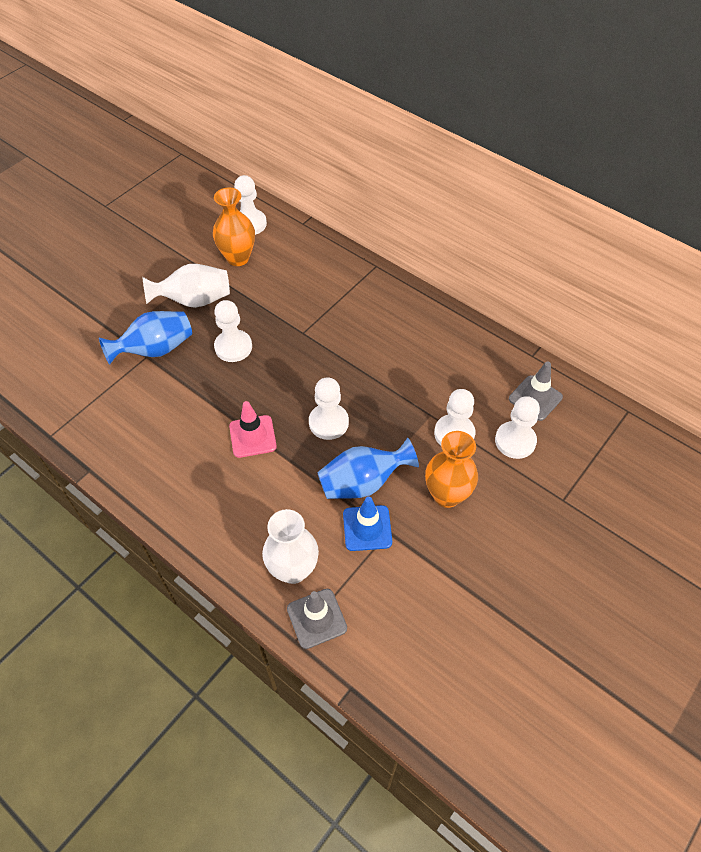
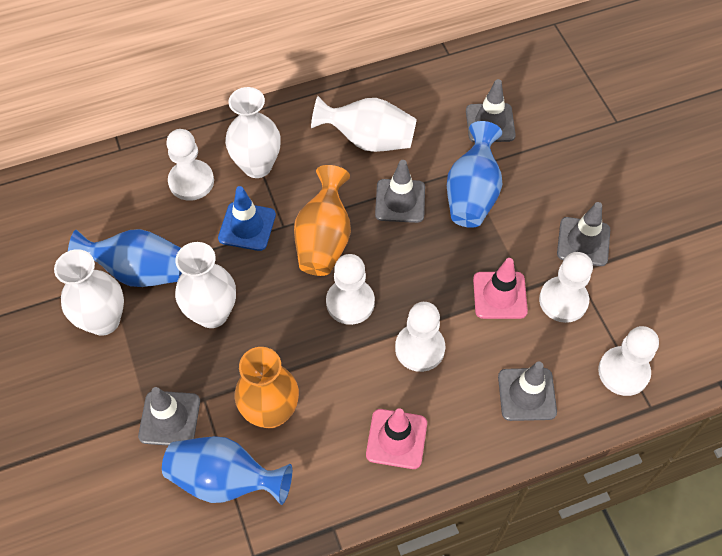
blue vase: 2 -> 3
grey traffic cone: 2 -> 5
pink traffic cone: 1 -> 2
white vase: 2 -> 4

